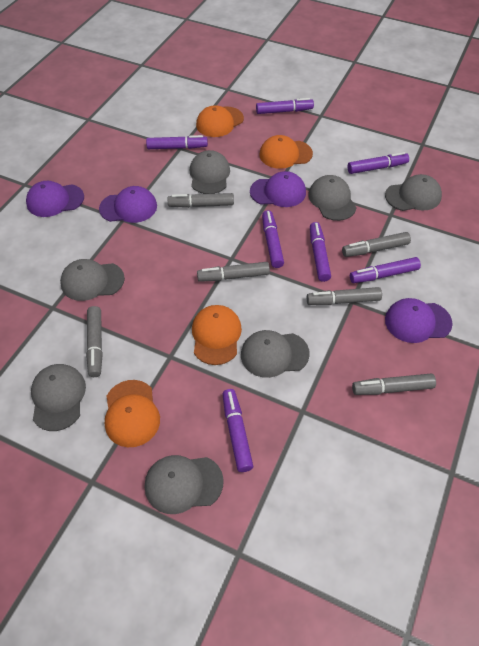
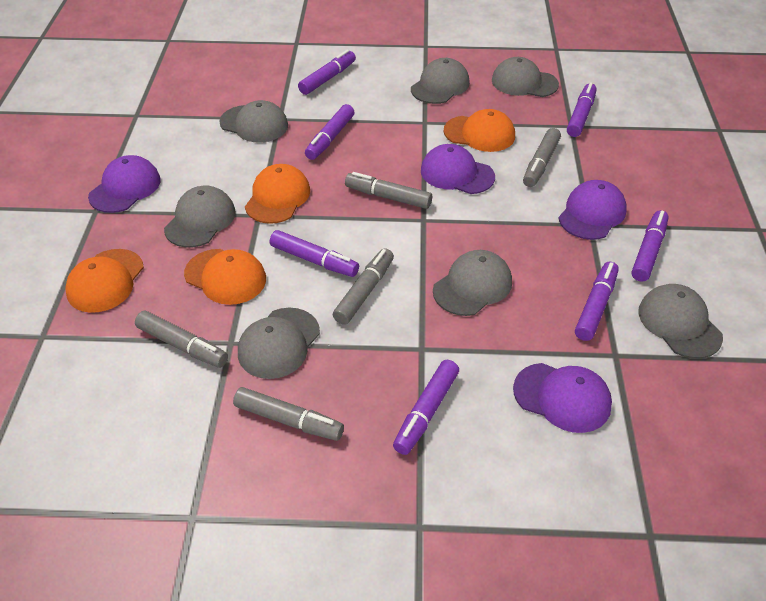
grey marker: 6 -> 5

